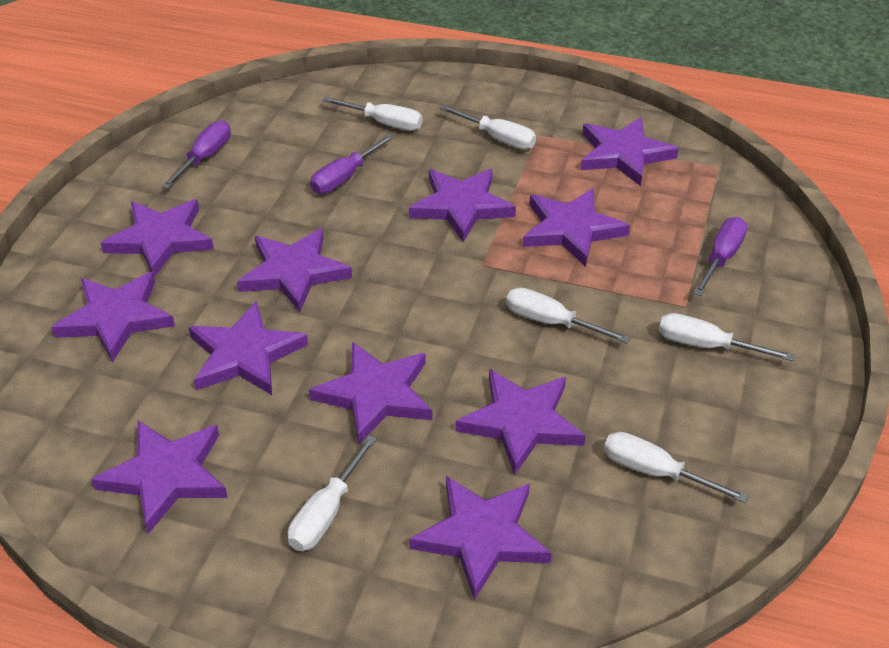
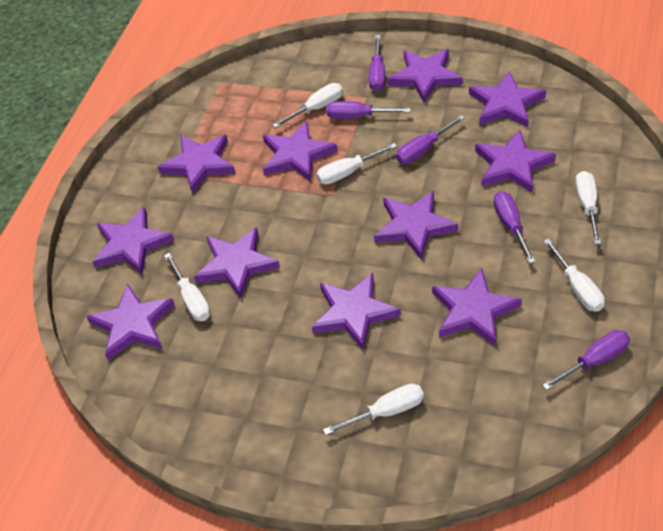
purple screwdriver: 3 -> 5

